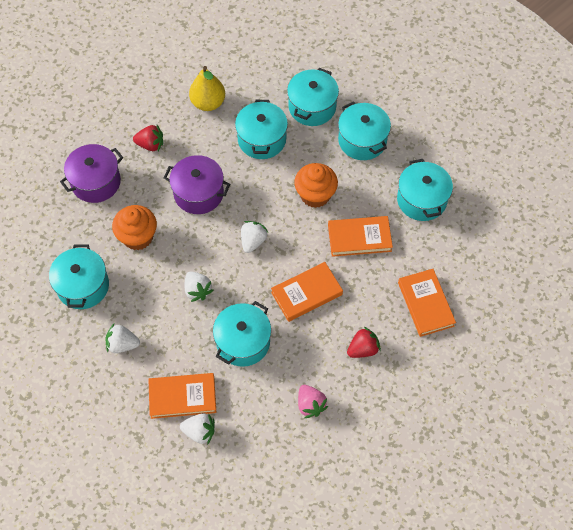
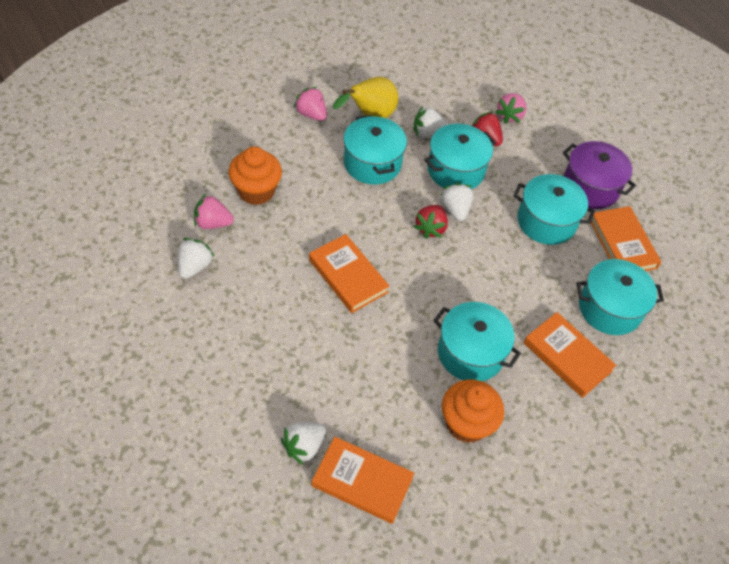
pink strawberry: 1 -> 3
purple pot: 2 -> 1
turquoise pot: 6 -> 5

